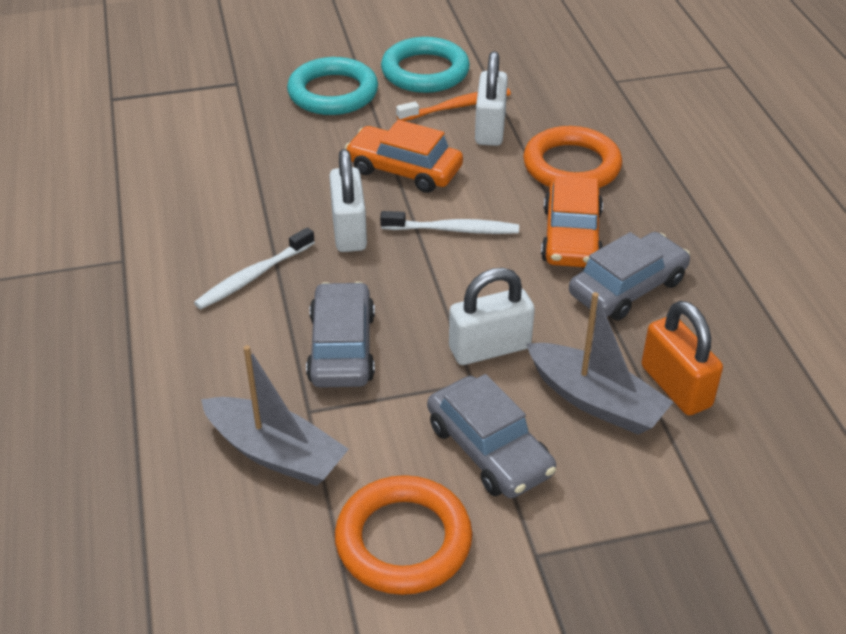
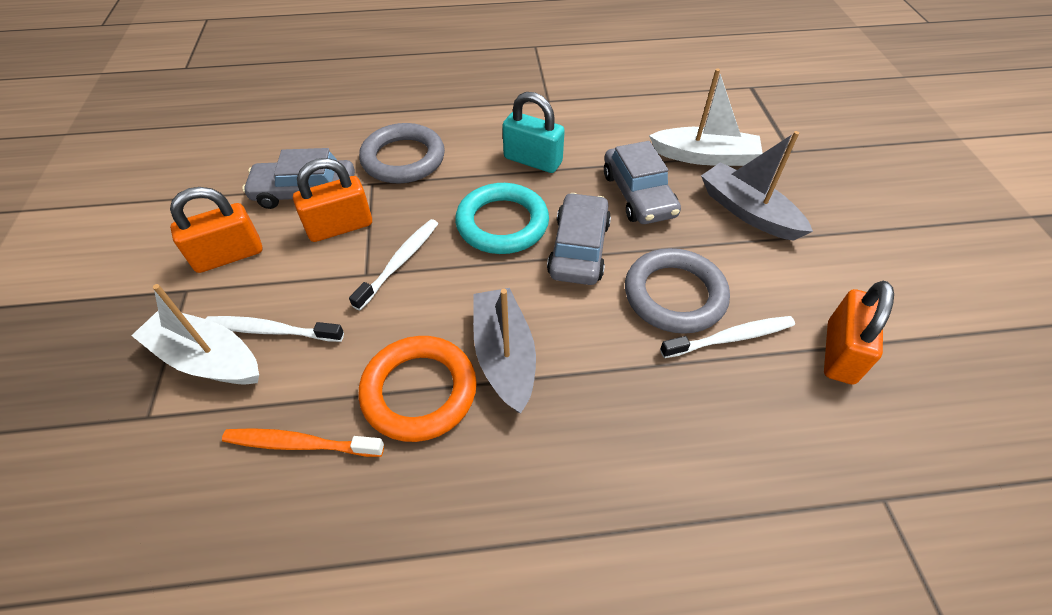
grey ring: 0 -> 2
orange car: 2 -> 0
orange padlock: 1 -> 3
orange ring: 2 -> 1
turquoise padlock: 0 -> 1
turquoise ring: 2 -> 1
white boat: 0 -> 2
white padlock: 3 -> 0
white toothbrush: 2 -> 3

